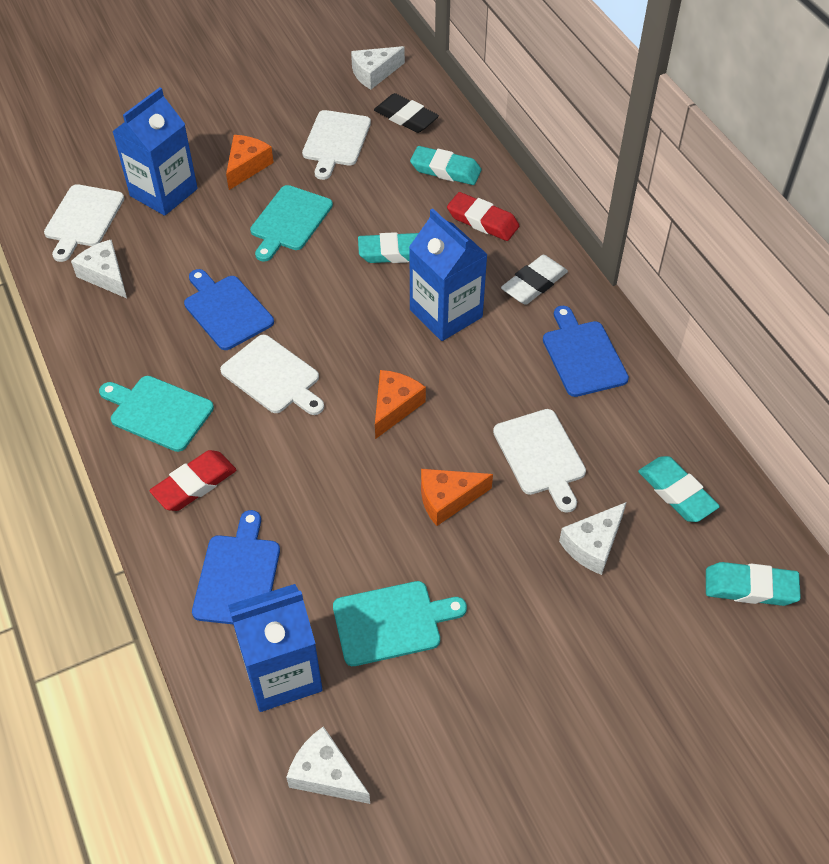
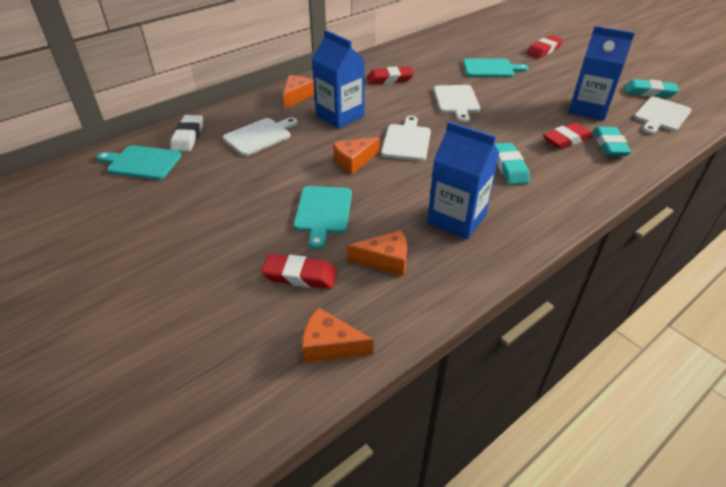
black eraser: 1 -> 0
blue cutting board: 3 -> 0
orange cheese: 3 -> 4
red eraser: 2 -> 4
turquoise eraser: 4 -> 3
white cheese: 4 -> 0

